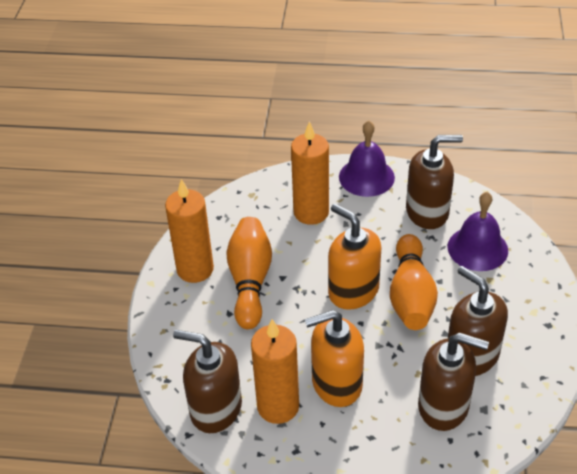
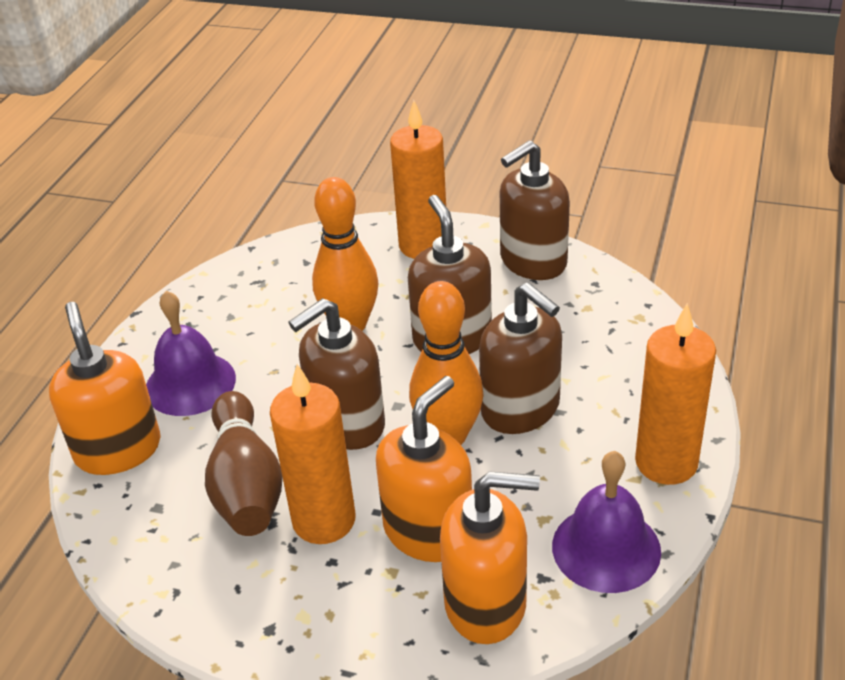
brown bowling pin: 0 -> 1
orange soap dispenser: 2 -> 3

